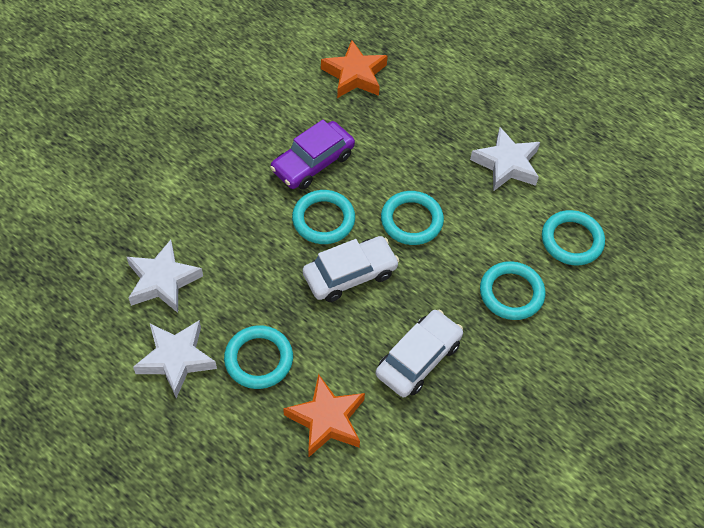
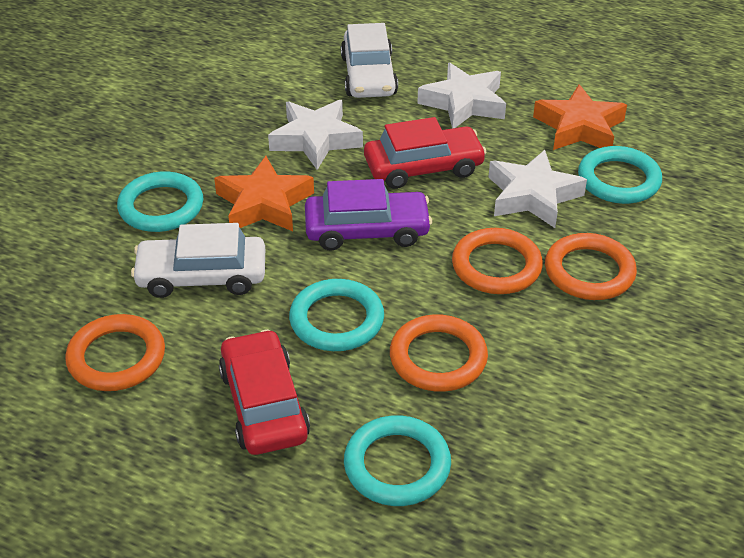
orange ring: 0 -> 4
red car: 0 -> 2
turquoise ring: 5 -> 4

